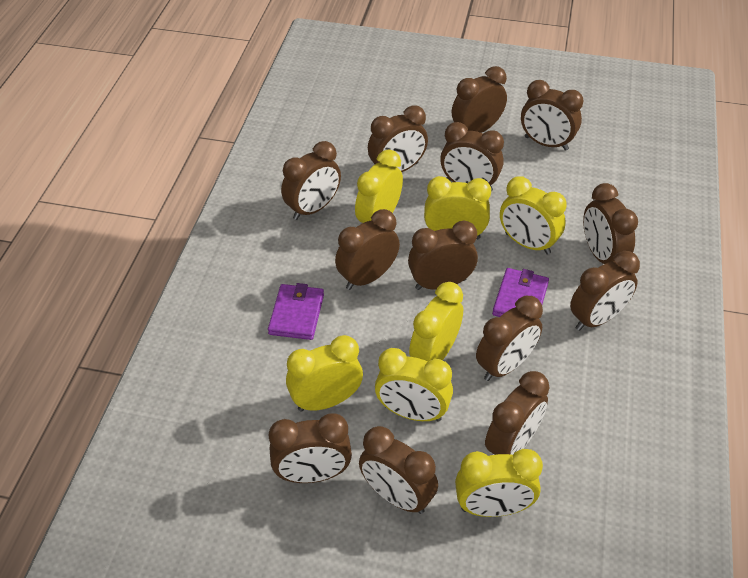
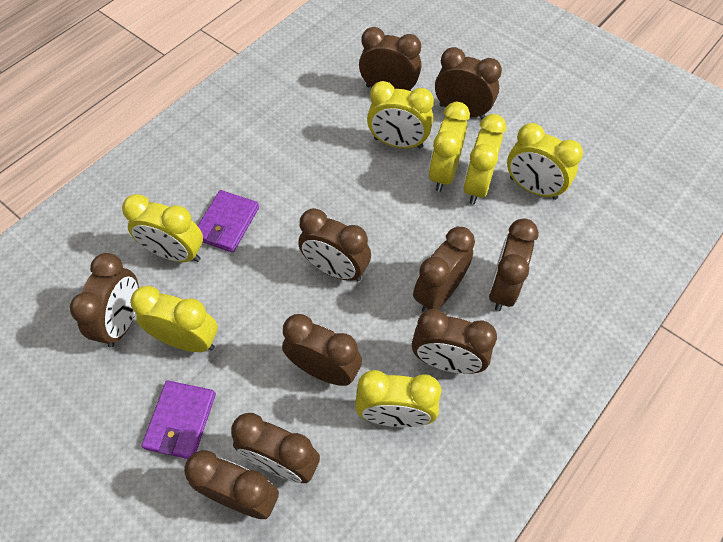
brown clock: 13 -> 10

